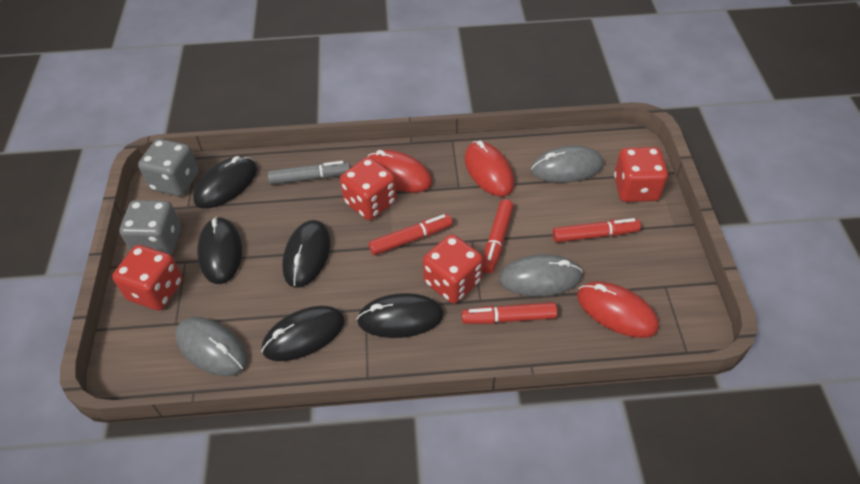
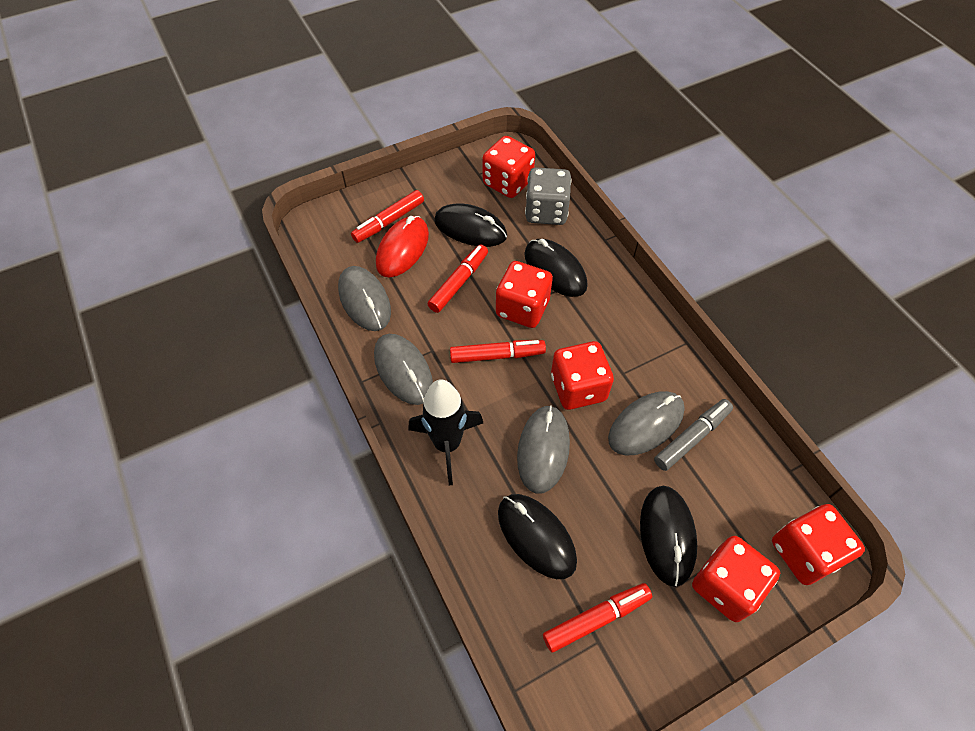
black mouse: 5 -> 4
black rocket: 0 -> 1
grey dice: 2 -> 1
grey mouse: 3 -> 4
red dice: 4 -> 5
red mouse: 3 -> 1

